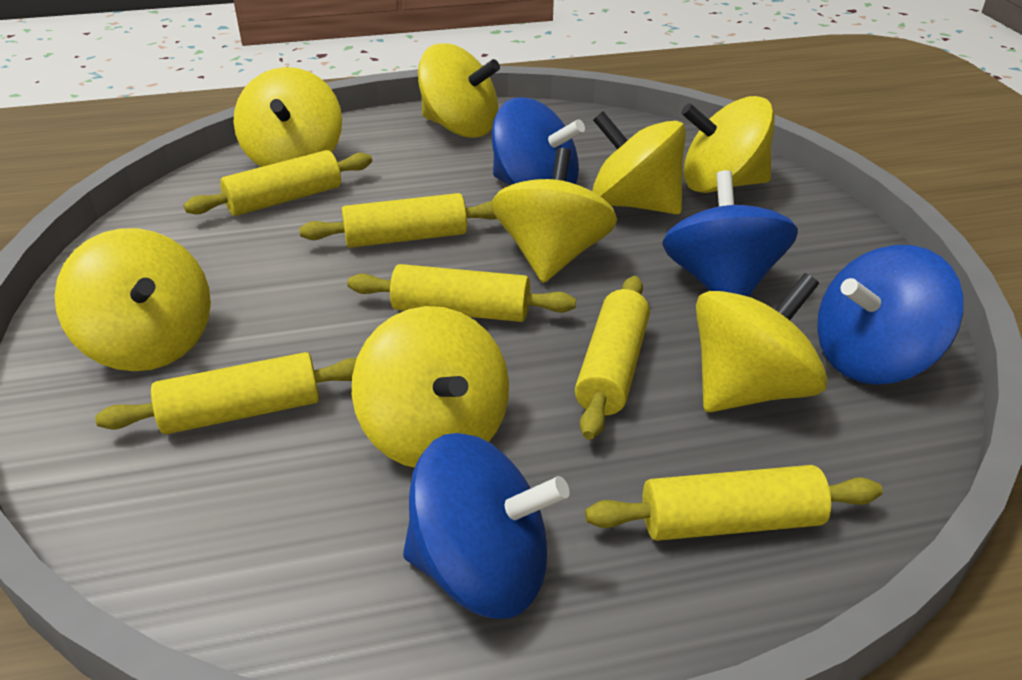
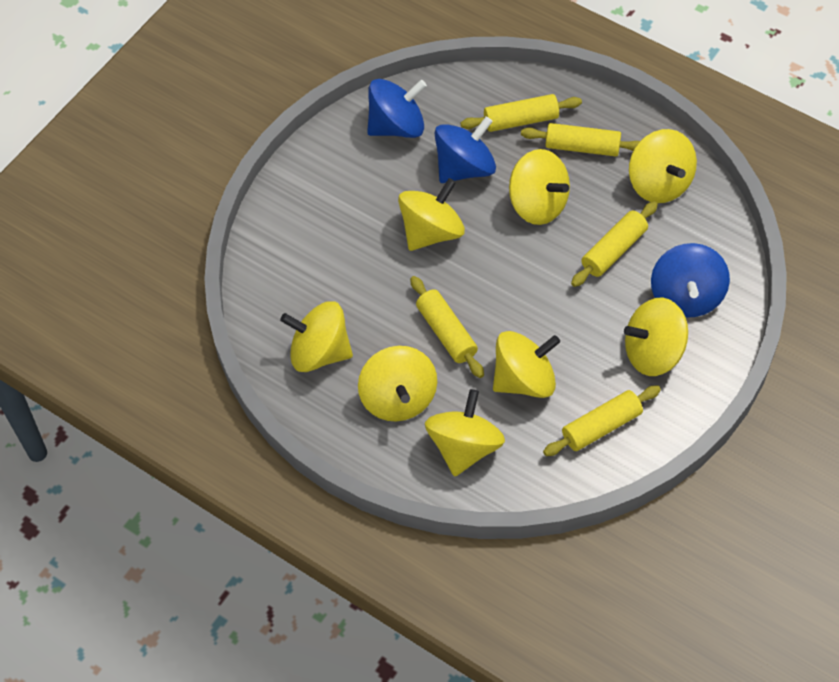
blue spinning top: 4 -> 3
yellow rolling pin: 6 -> 5

